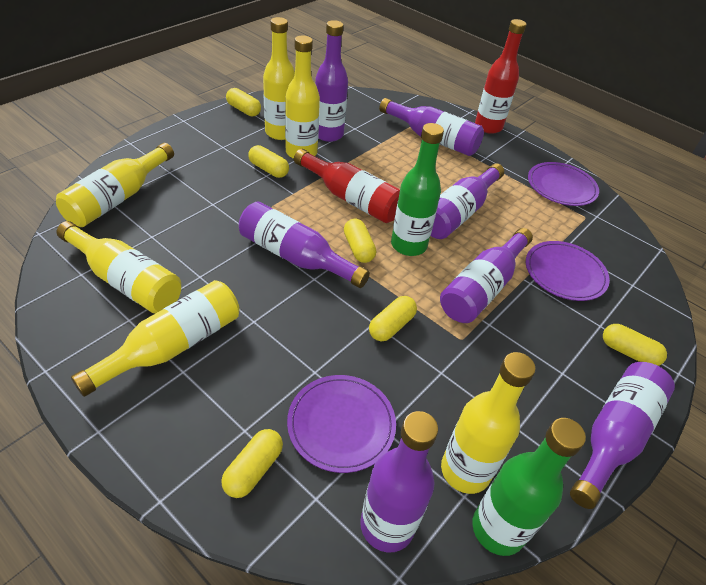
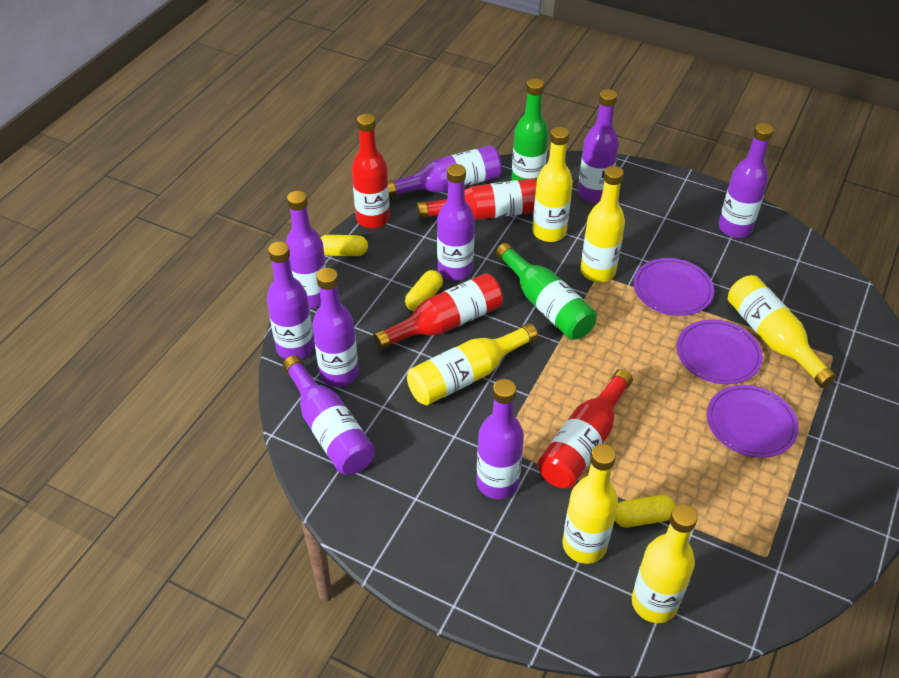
purple bottle: 7 -> 9
red bottle: 2 -> 4
yellow capsule: 6 -> 3

